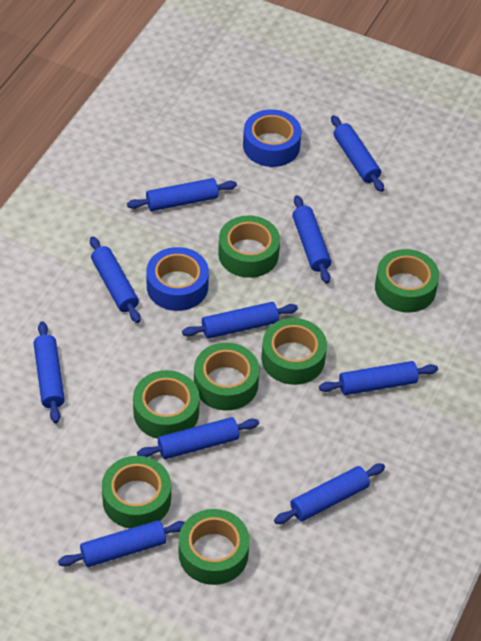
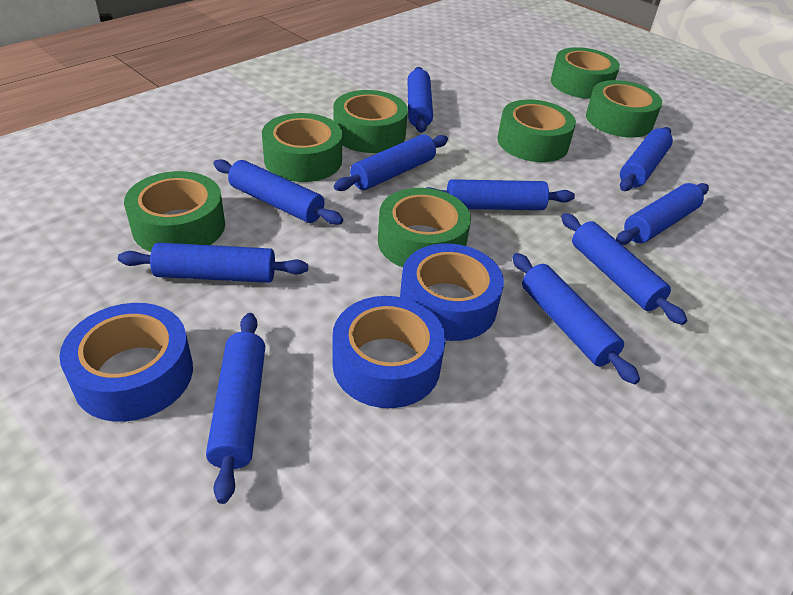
blue tape: 2 -> 3

